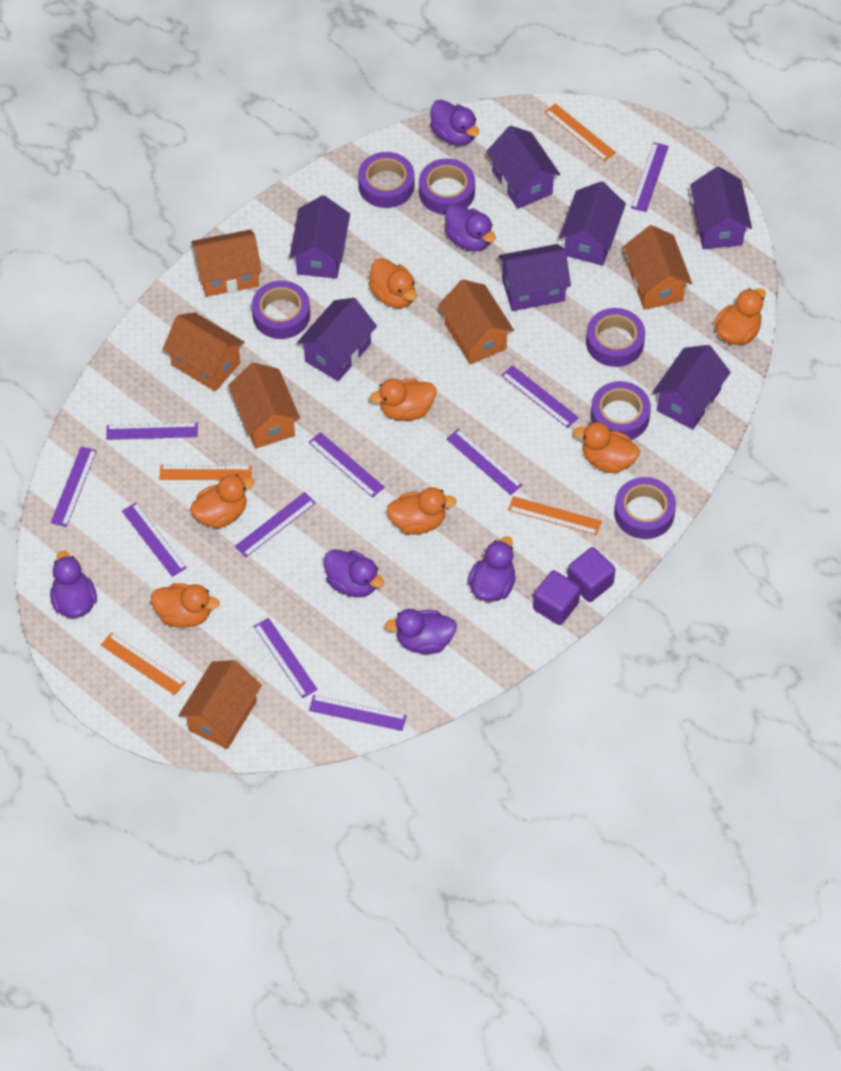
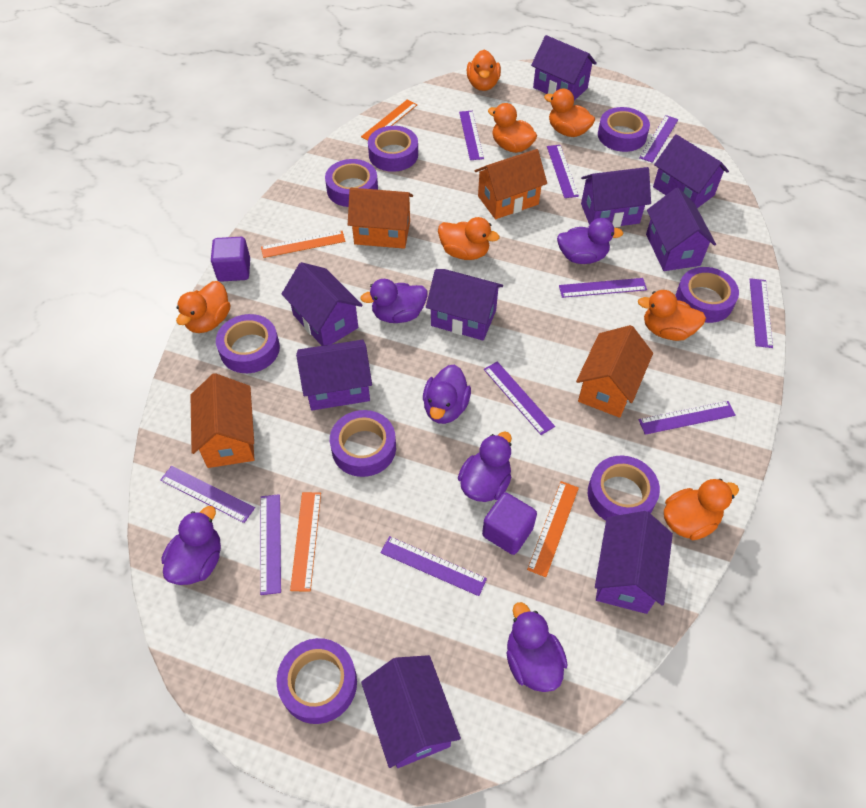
orange house: 6 -> 4
purple house: 7 -> 9
purple tape: 6 -> 8

